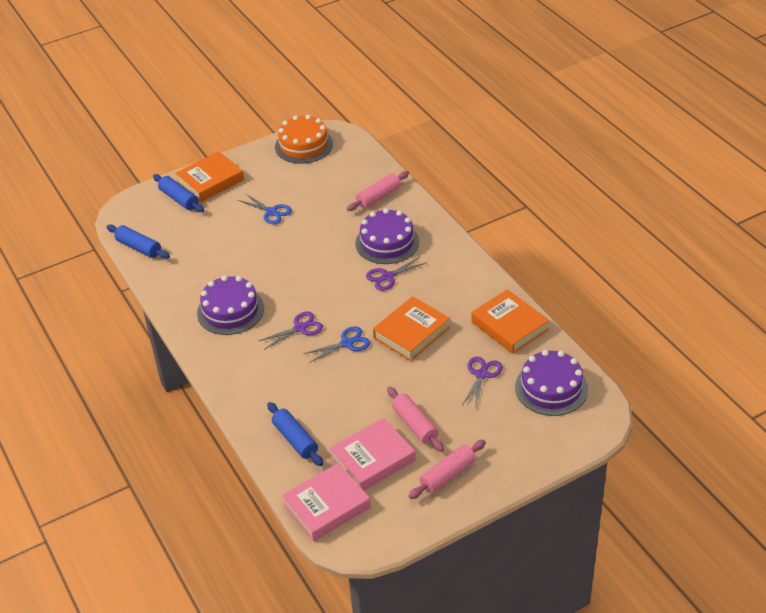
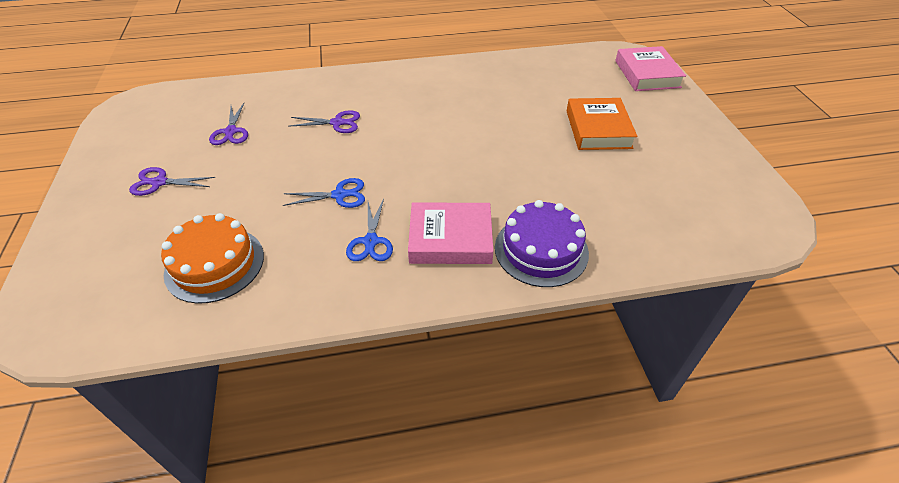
blue rolling pin: 3 -> 0
orange book: 3 -> 1
pink rolling pin: 3 -> 0
purple cake: 3 -> 1

